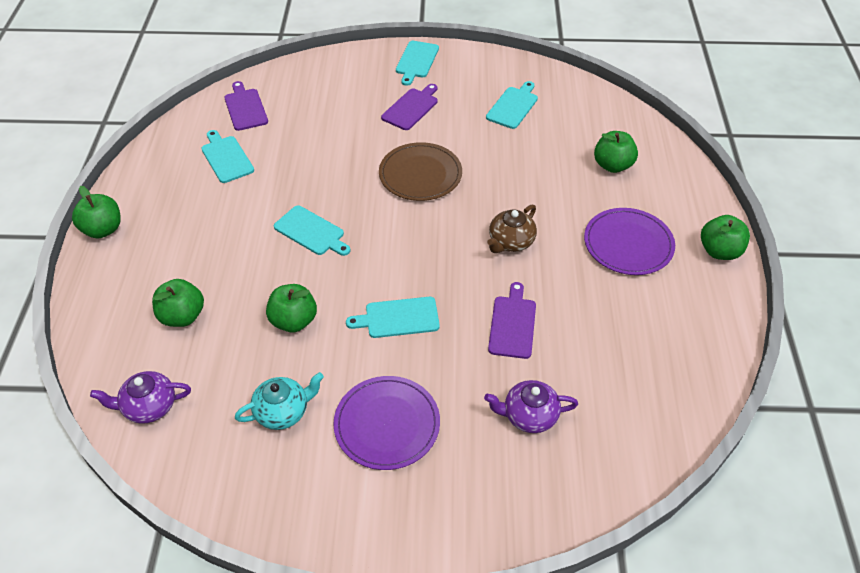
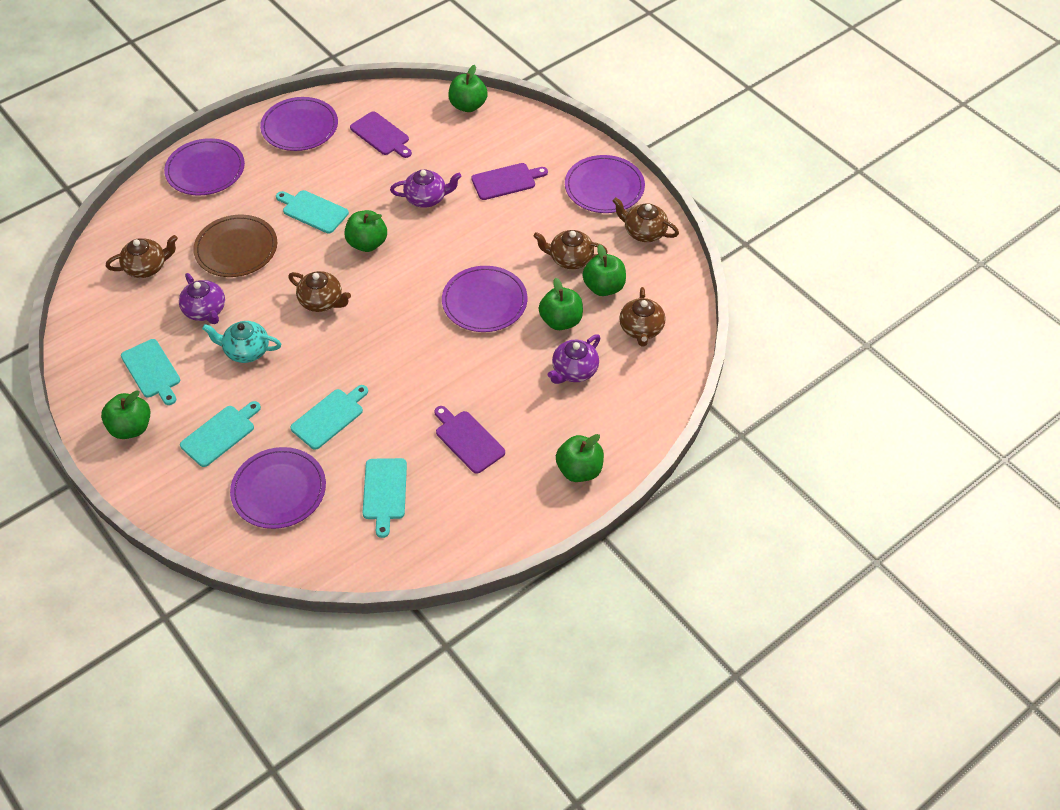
brown teapot: 1 -> 5
green apple: 5 -> 6
purple plate: 2 -> 5
purple teapot: 2 -> 3

